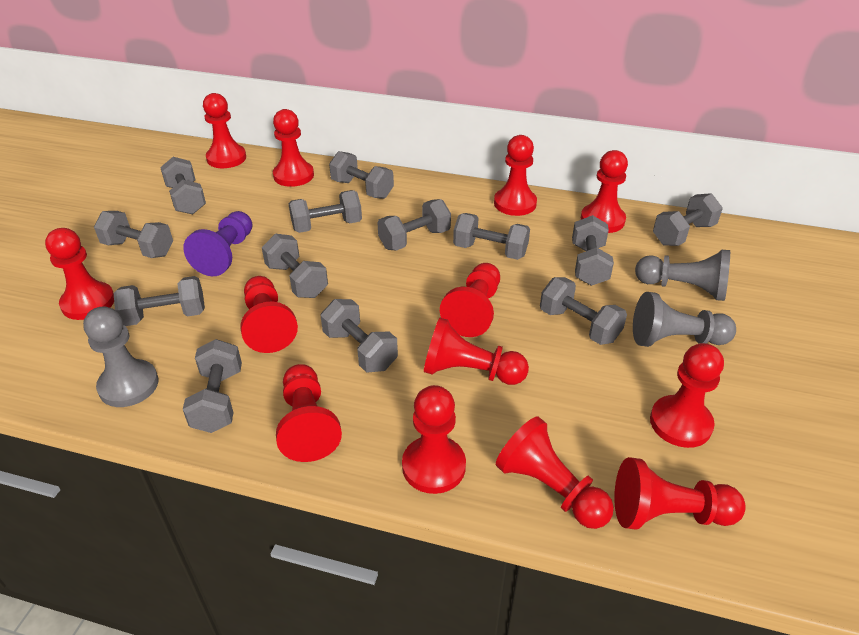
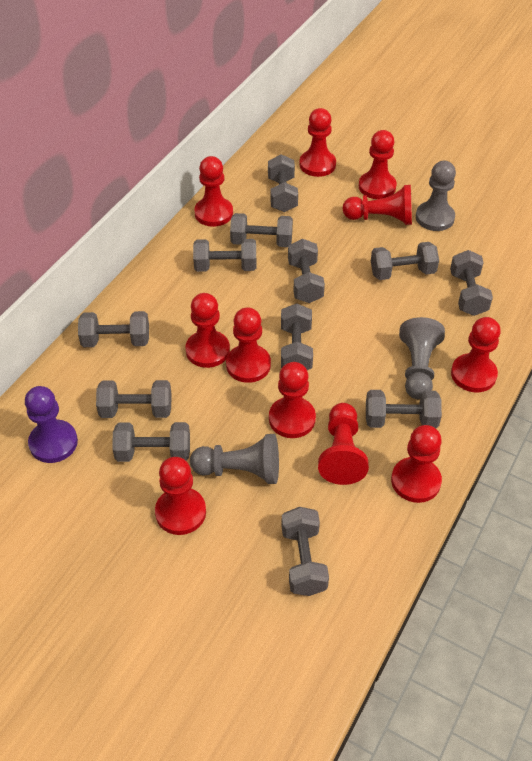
grey dumbbell: 13 -> 12
red pawn: 13 -> 11

